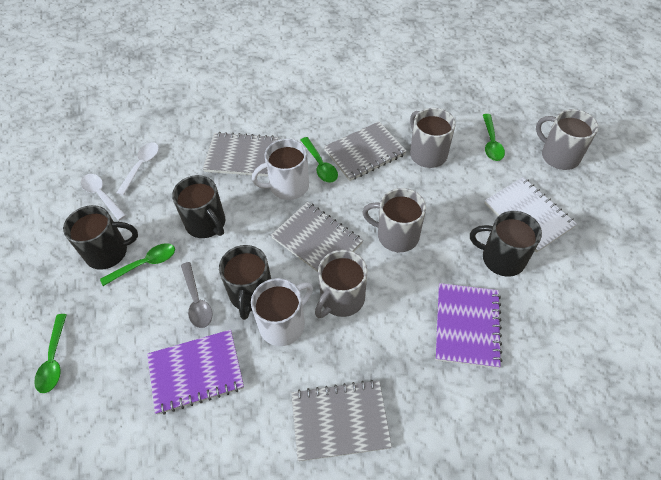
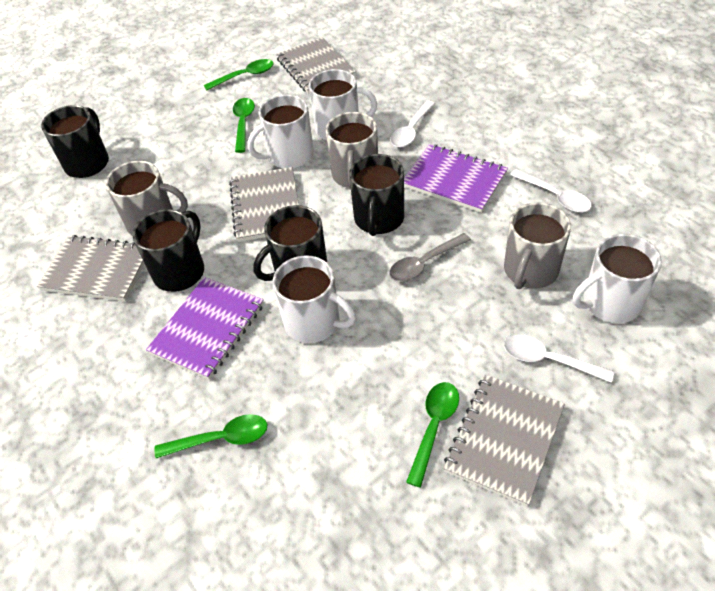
grey mug: 4 -> 3
white mug: 2 -> 4
white notebook: 1 -> 0
white spoon: 2 -> 3

